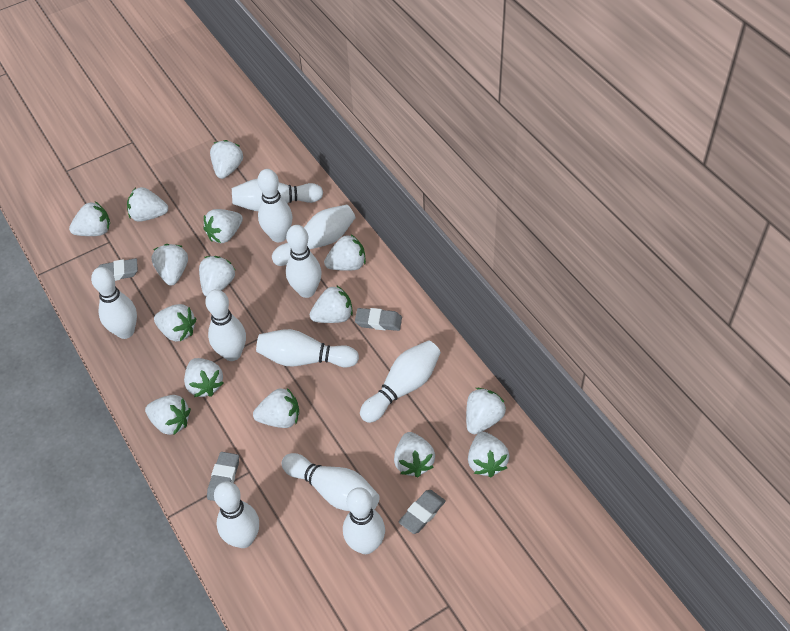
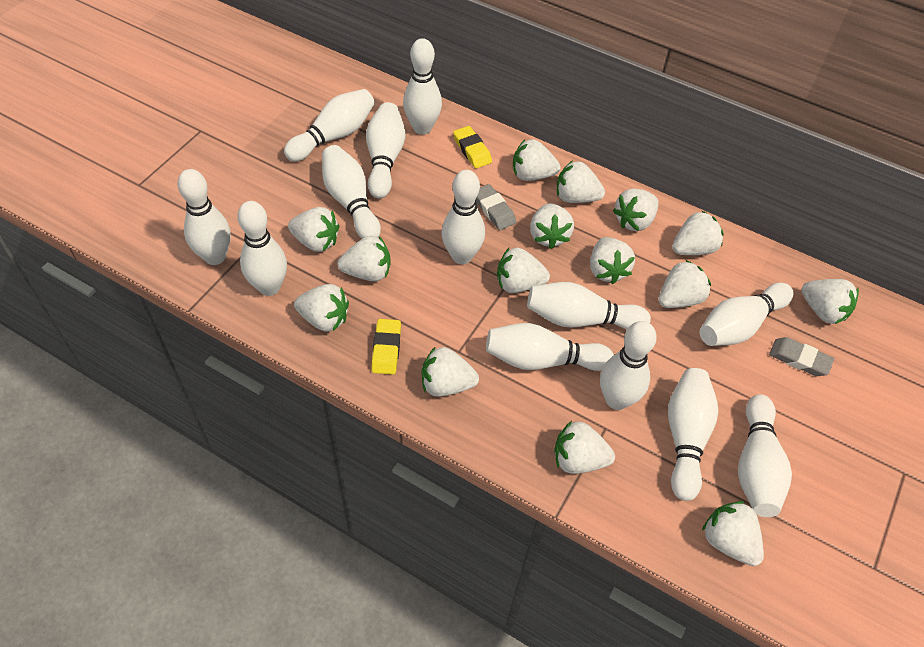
grey eraser: 4 -> 2
white bowling pin: 11 -> 13
yellow eraser: 0 -> 2

